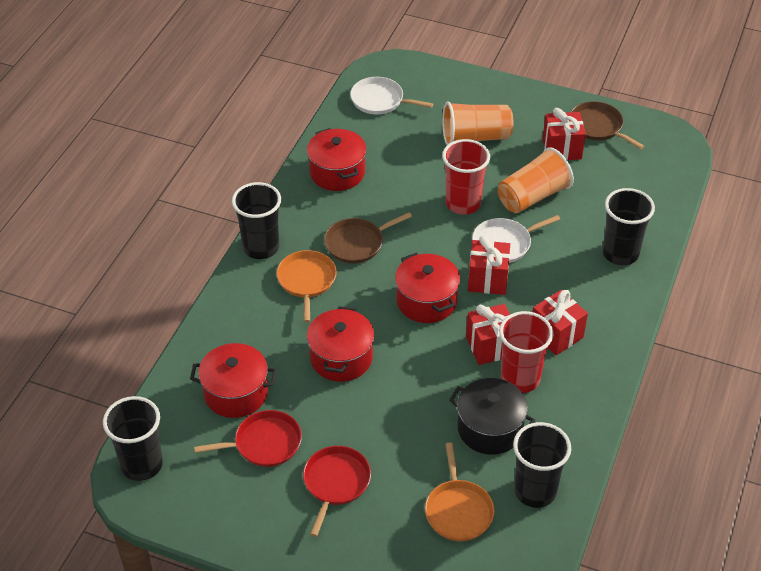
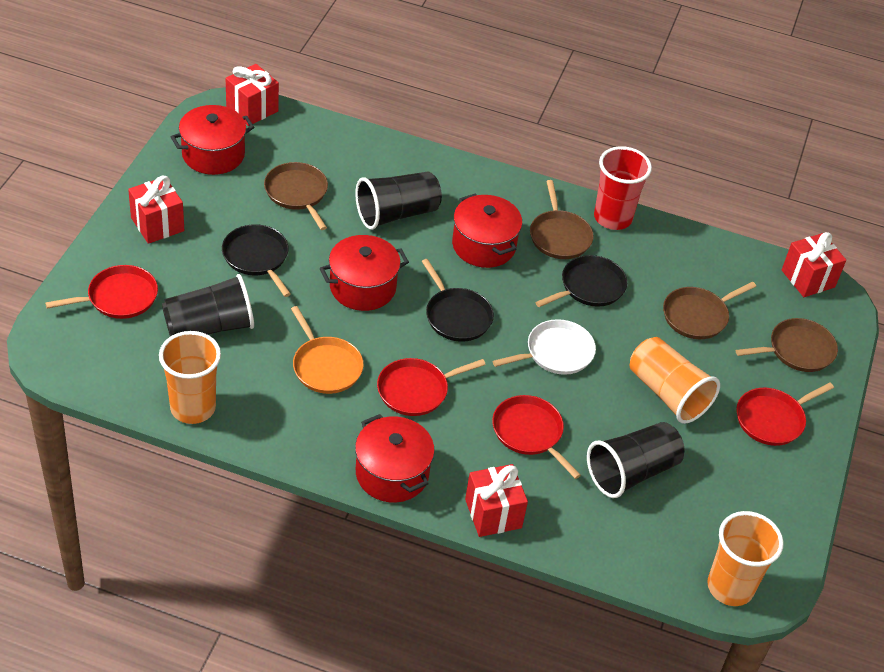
black cup: 4 -> 3
black pan: 0 -> 3
black pot: 1 -> 0
brown pan: 2 -> 4
orange cup: 2 -> 3
orange pan: 2 -> 1
red cup: 2 -> 1
red pan: 2 -> 4
white pan: 2 -> 1

